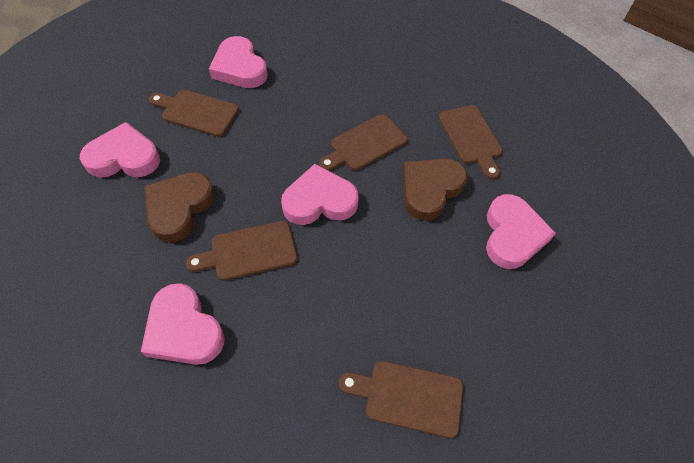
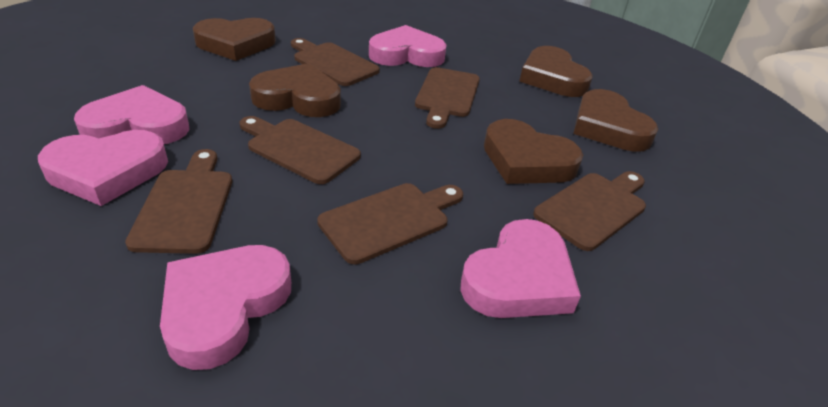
brown cutting board: 5 -> 6
brown heart: 2 -> 5

